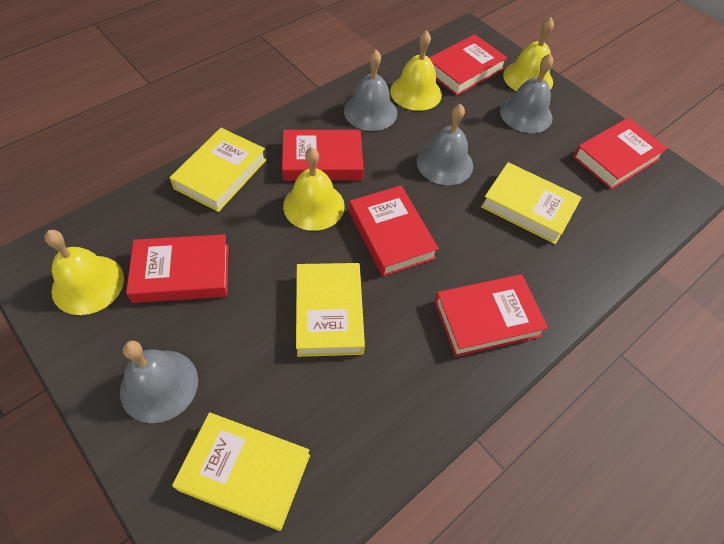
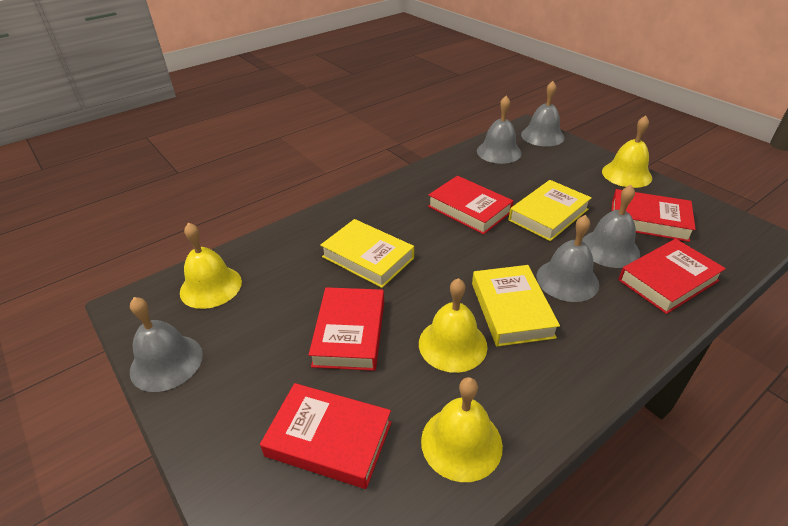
grey bell: 4 -> 5
red book: 6 -> 5
yellow book: 4 -> 3

